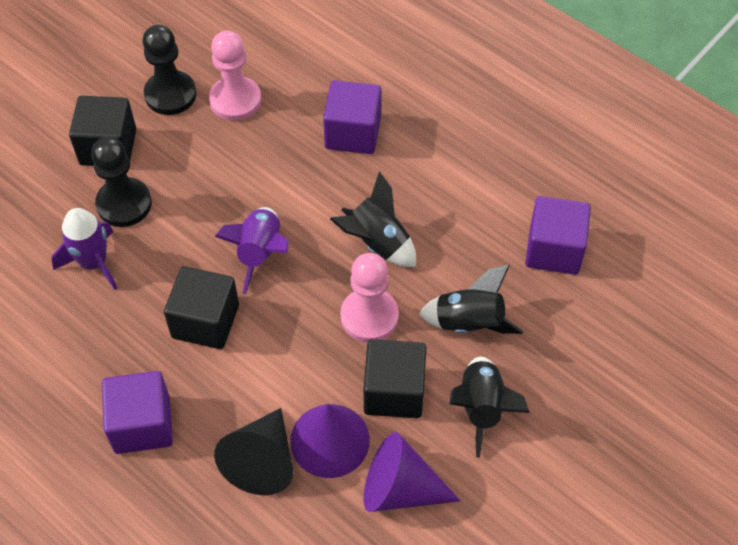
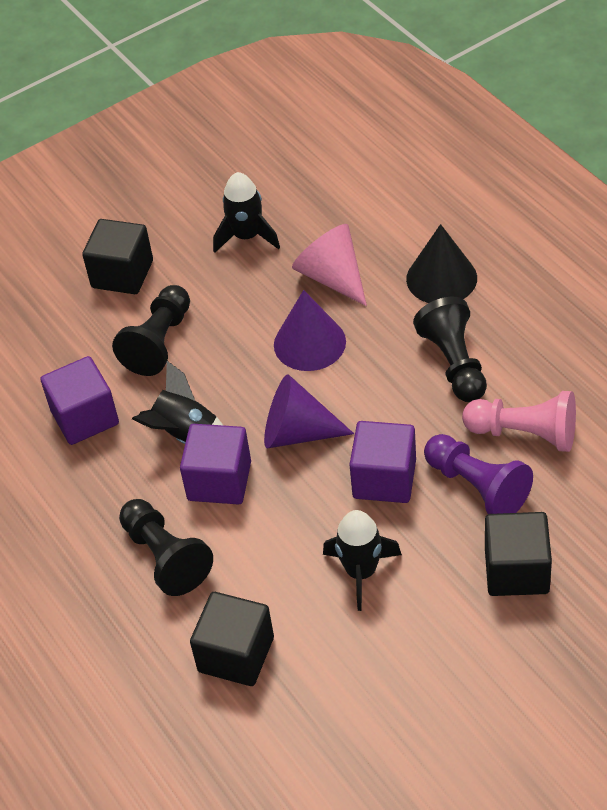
black pawn: 2 -> 3
pink cone: 0 -> 1
pink pawn: 2 -> 1
purple pawn: 0 -> 1
purple rocket: 2 -> 0

